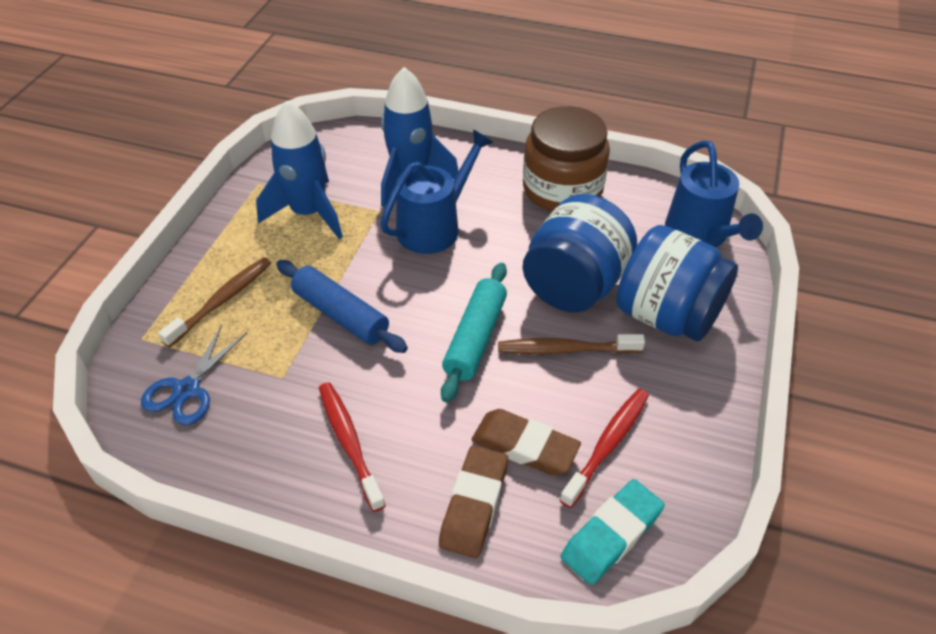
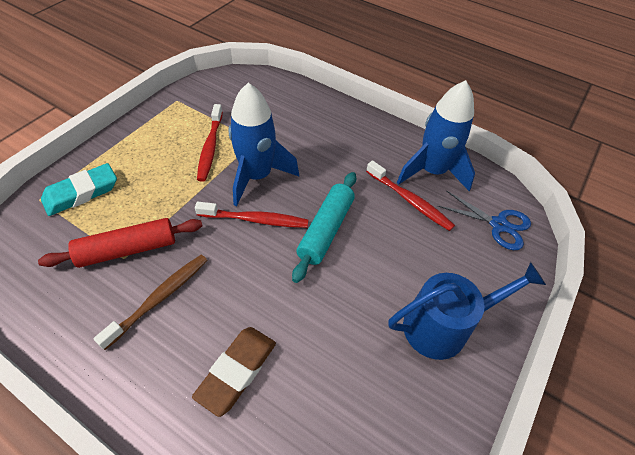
blue jar: 2 -> 0
blue rolling pin: 1 -> 0
blue watering can: 2 -> 1
brown eraser: 2 -> 1
brown jar: 1 -> 0
brown toothbrush: 2 -> 1
red rolling pin: 0 -> 1
red toothbrush: 2 -> 3

